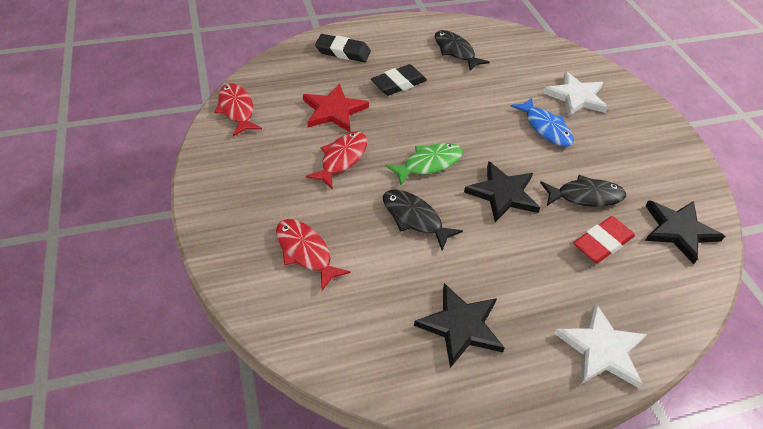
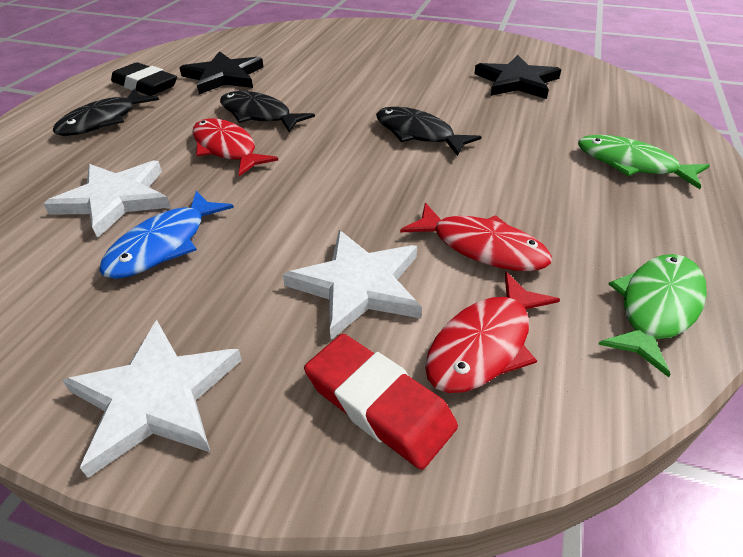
black eraser: 2 -> 1
black star: 3 -> 2
green fish: 1 -> 2
red star: 1 -> 0
white star: 2 -> 3

